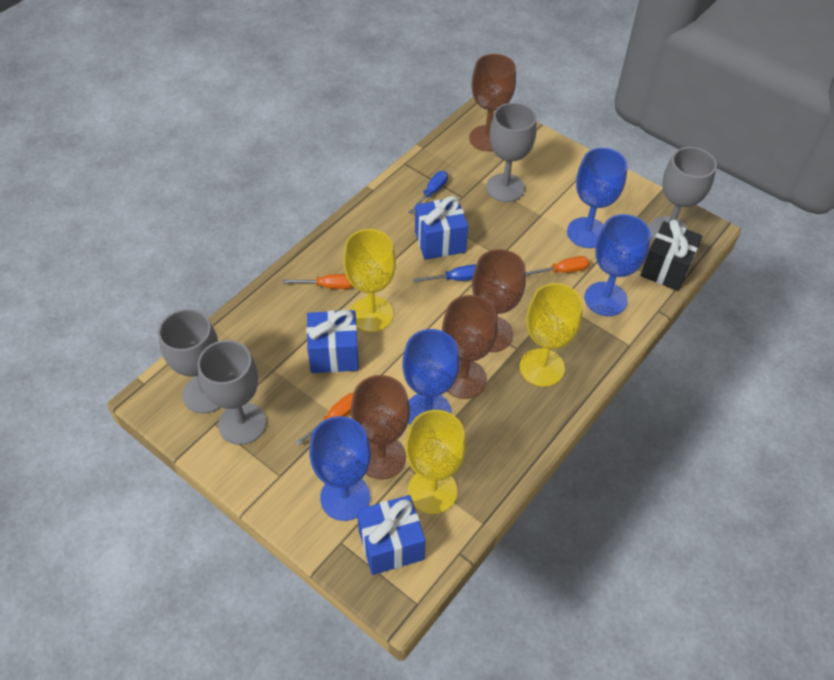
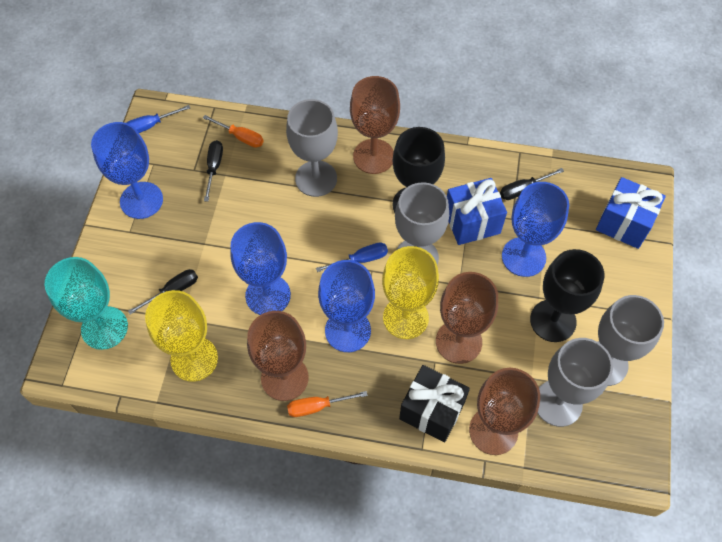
black goblet: 0 -> 2
black screwdriver: 0 -> 3
blue gift: 3 -> 2
orange screwdriver: 3 -> 2
turquoise goblet: 0 -> 1
yellow goblet: 3 -> 2

